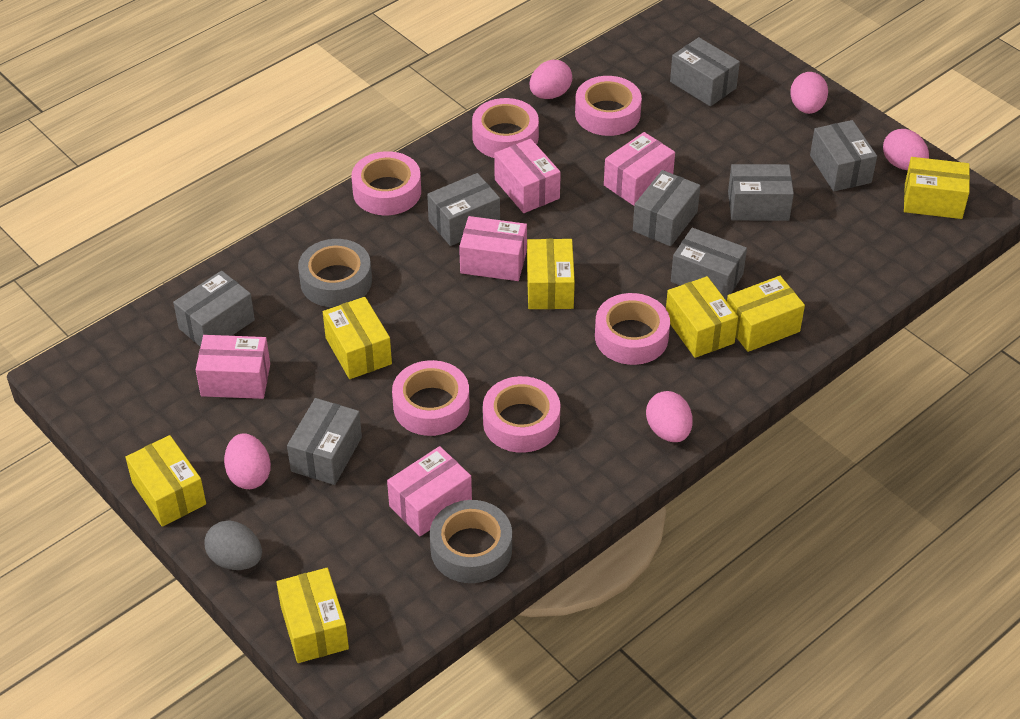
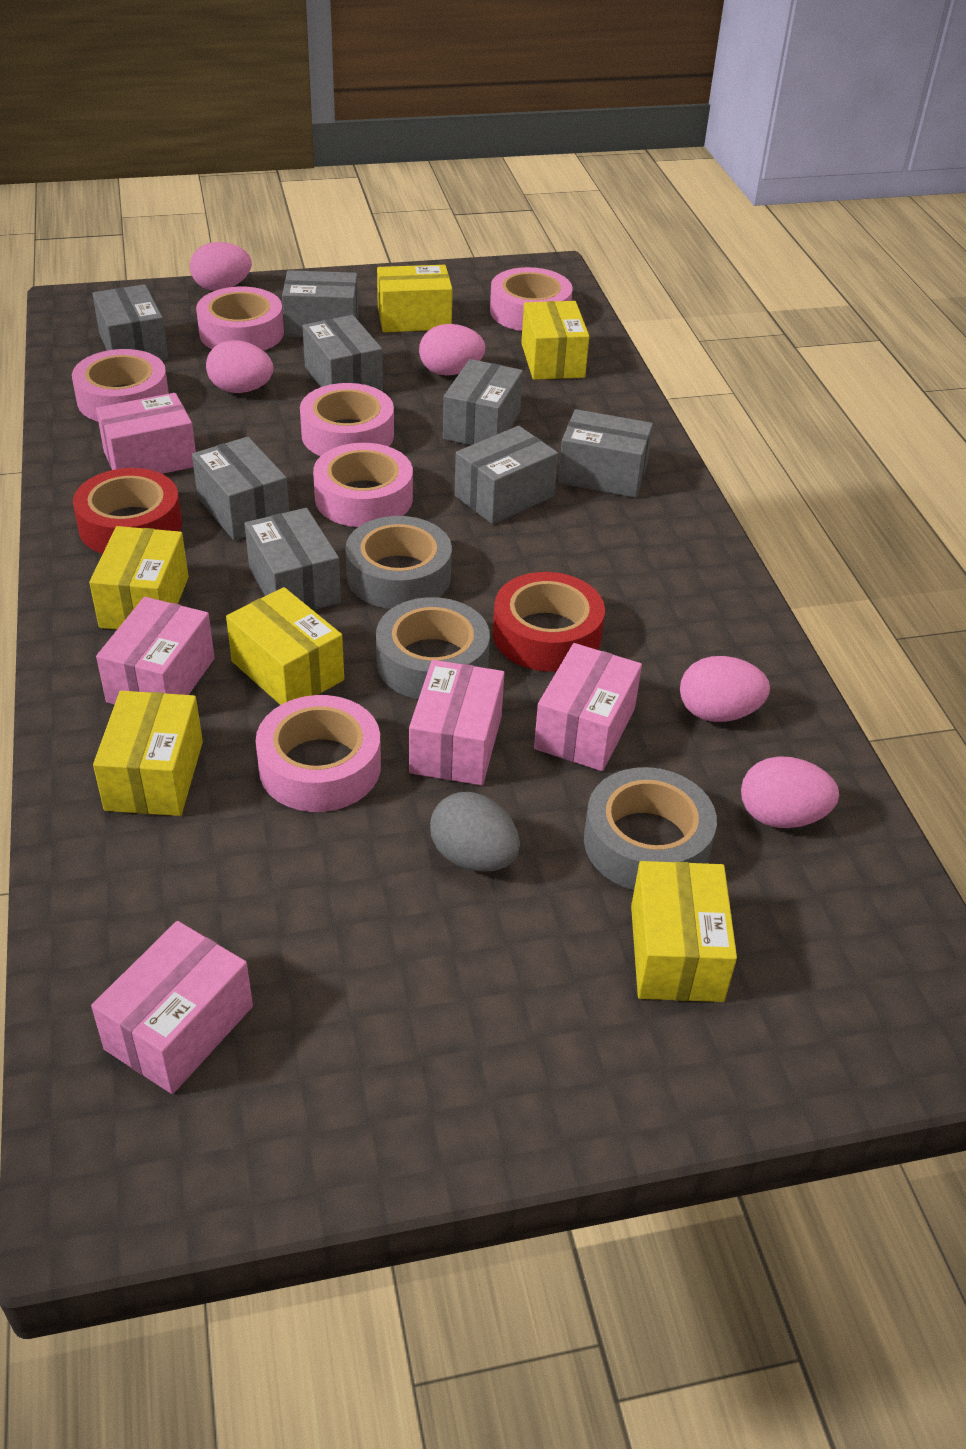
grey tape: 2 -> 3
red tape: 0 -> 2
yellow box: 7 -> 6

